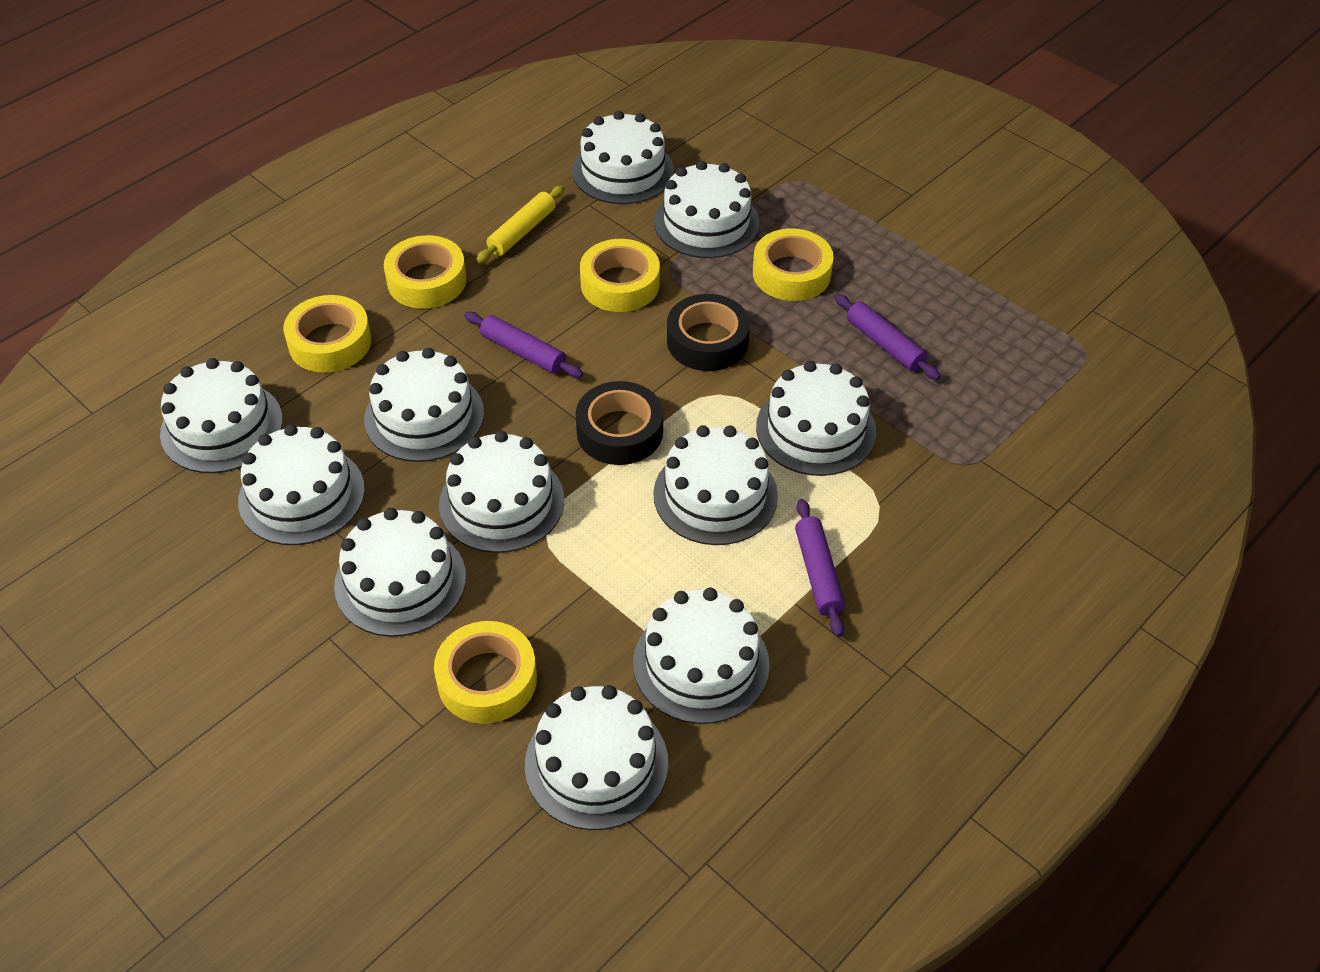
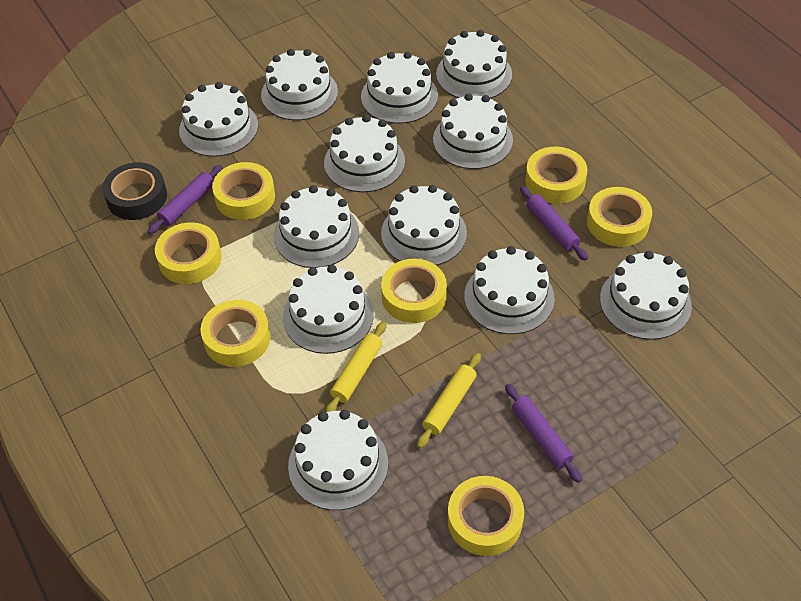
black tape: 2 -> 1
white cake: 11 -> 12
yellow rolling pin: 1 -> 2
yellow tape: 5 -> 7

